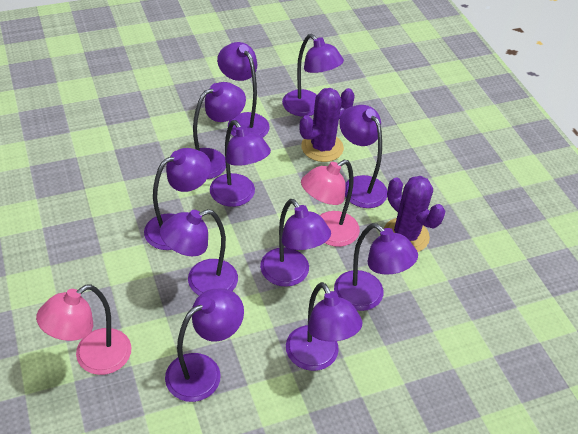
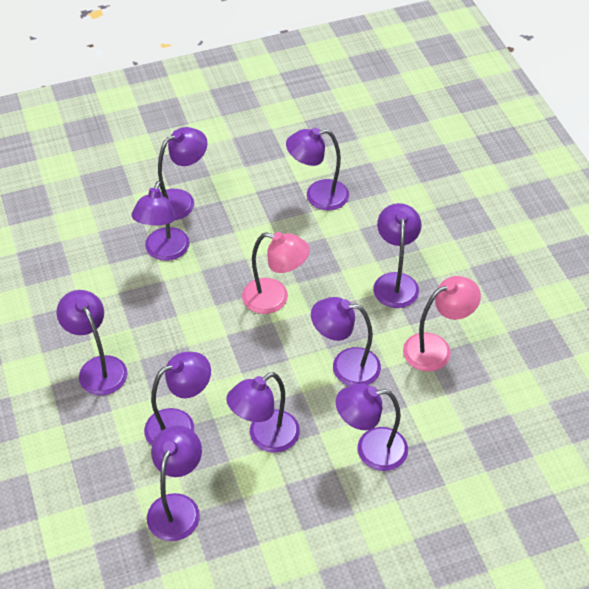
purple cactus: 2 -> 0
purple lamp: 11 -> 10

